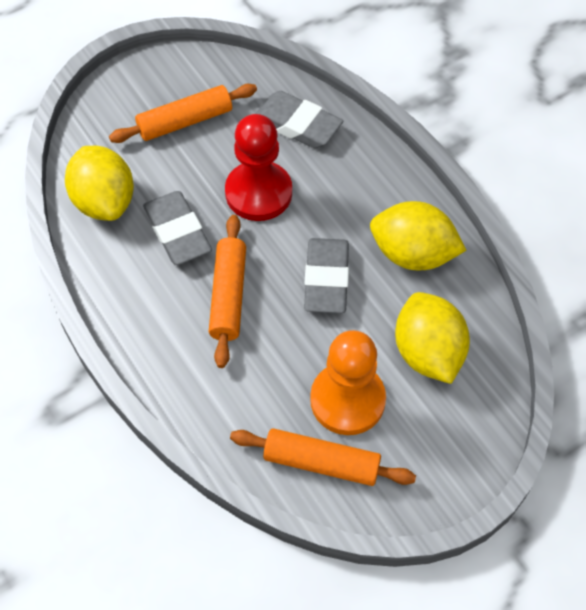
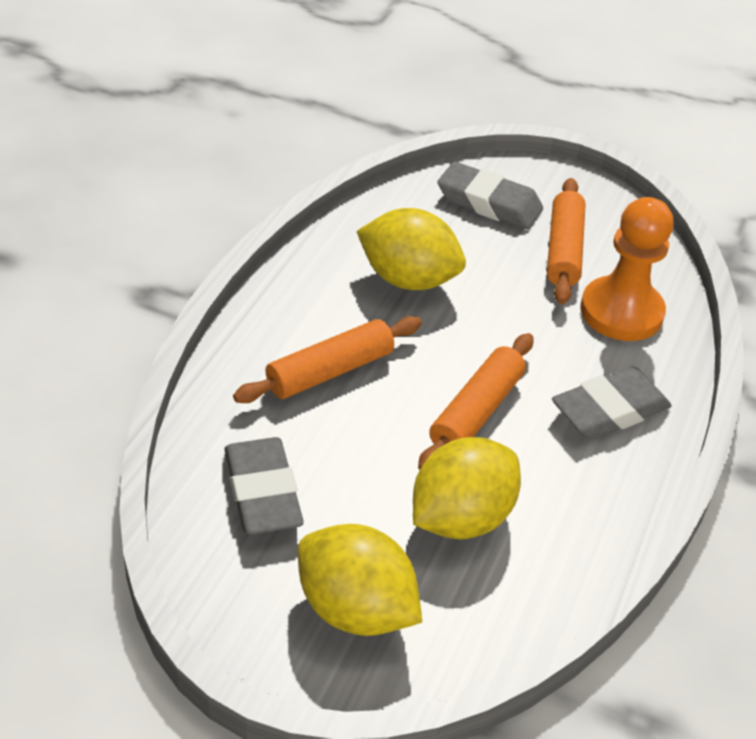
red pawn: 1 -> 0

